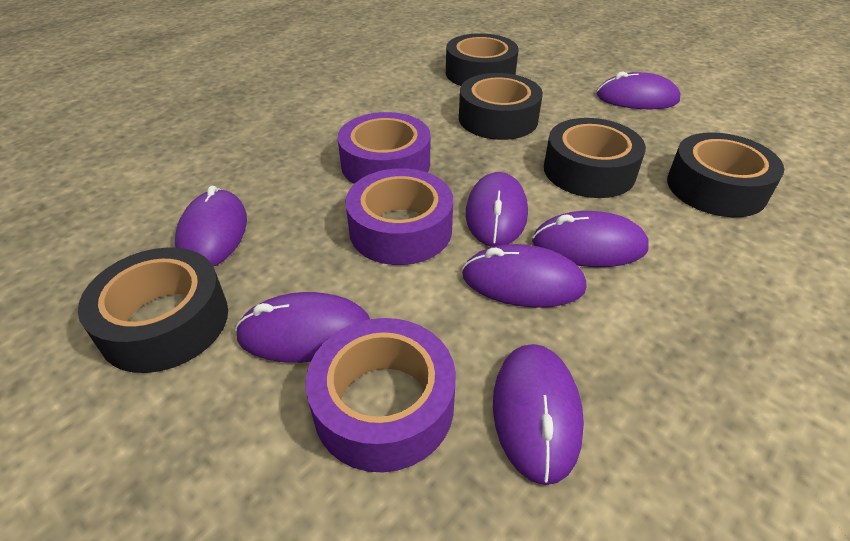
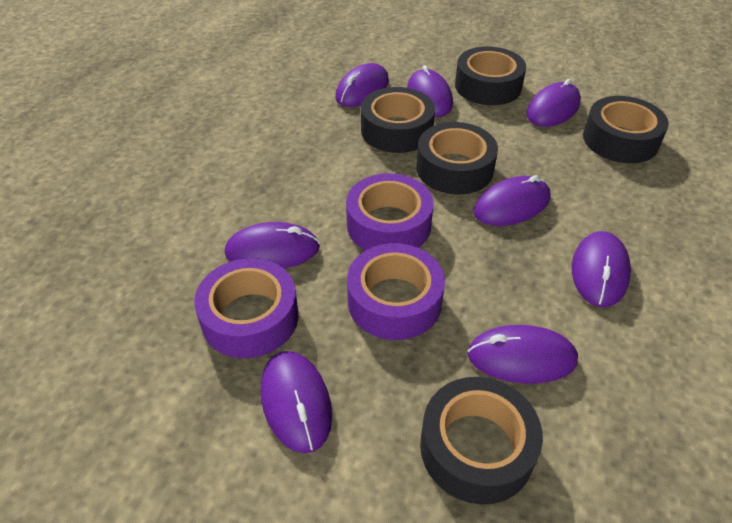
purple mouse: 7 -> 8

